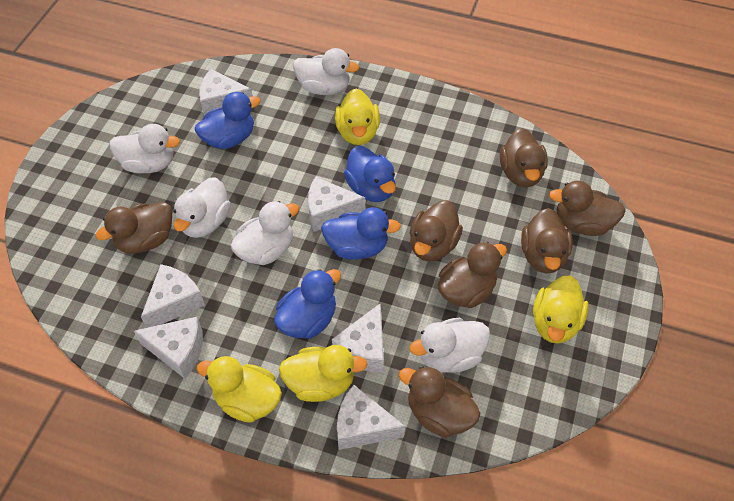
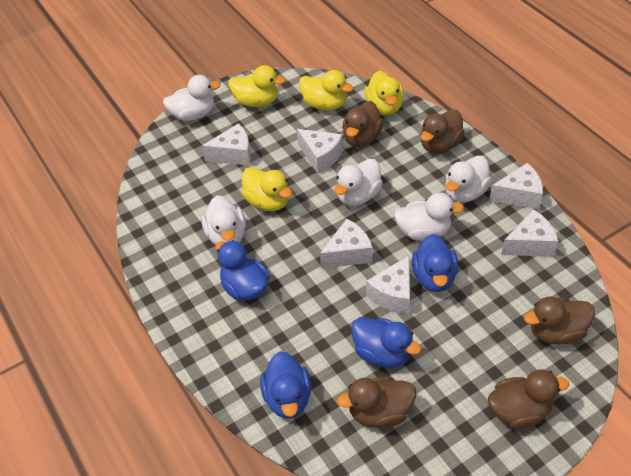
brown duck: 7 -> 5

